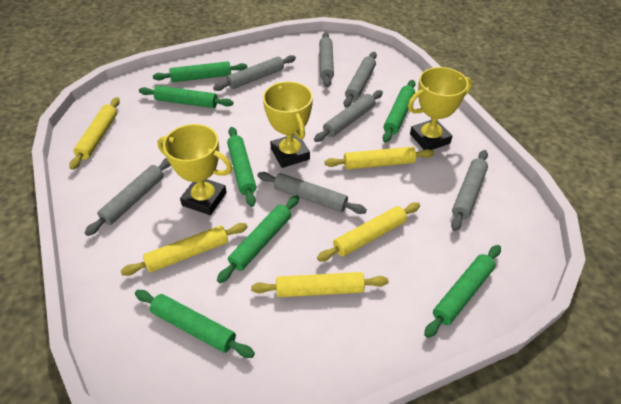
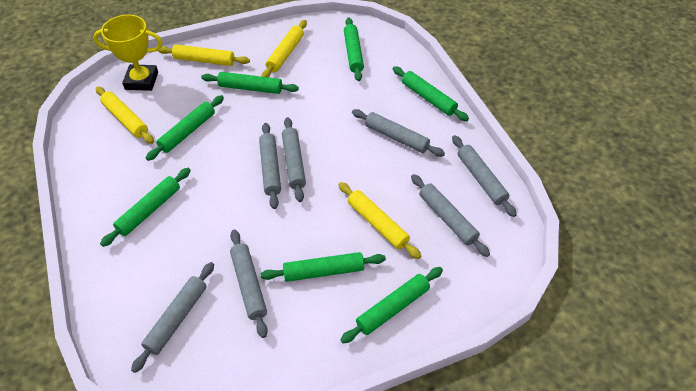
yellow rolling pin: 5 -> 4
yellow trophy: 3 -> 1

